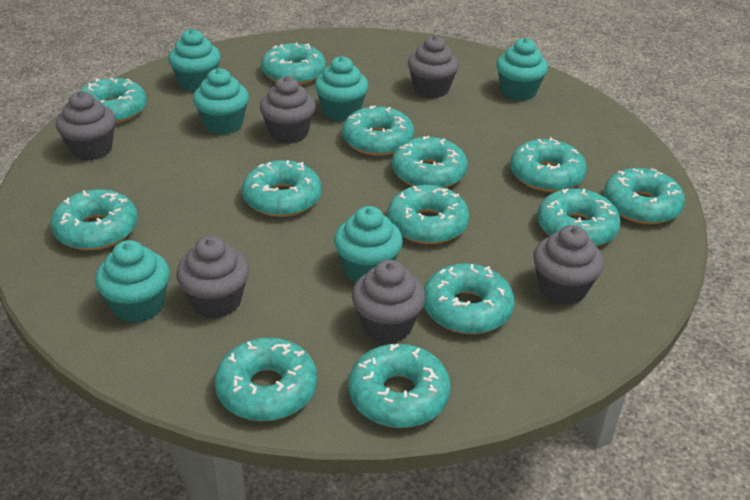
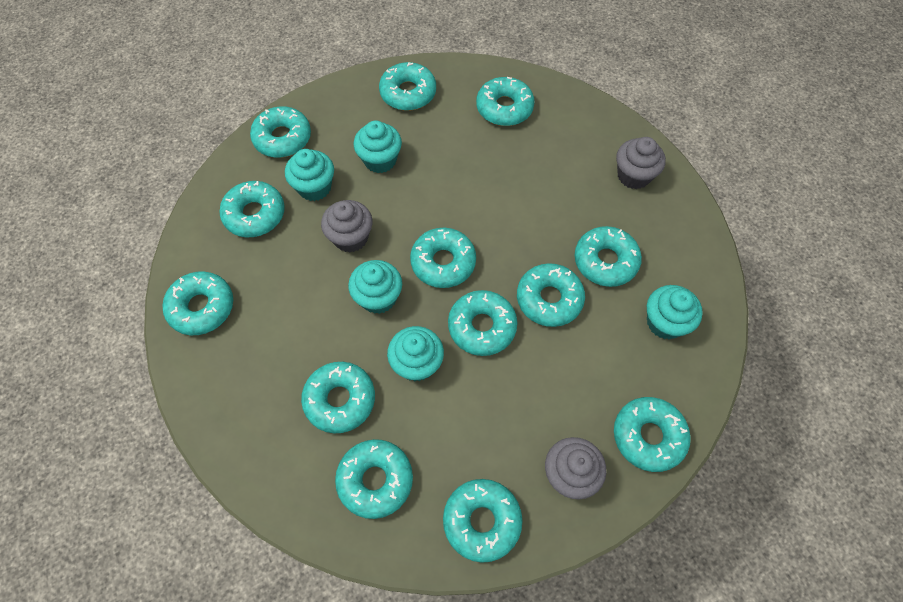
grey cupcake: 6 -> 3
turquoise cupcake: 6 -> 5

